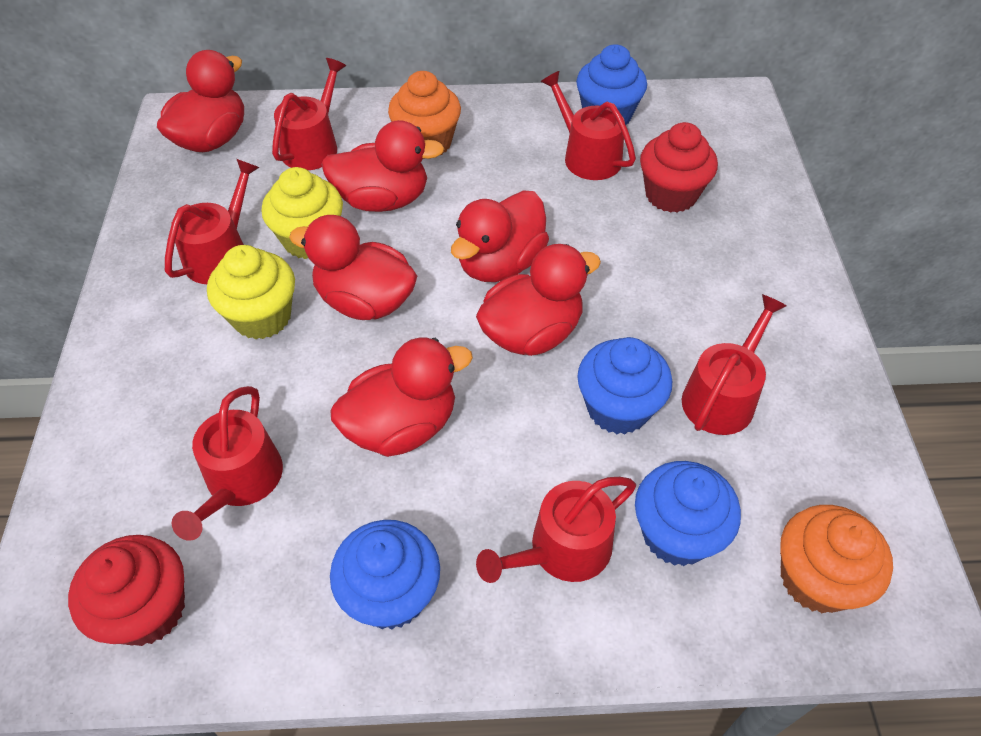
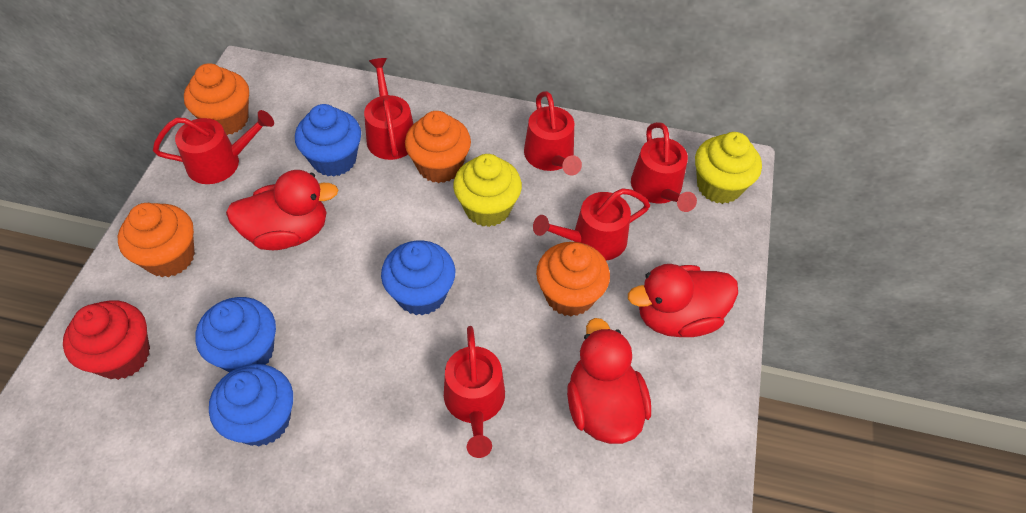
orange cupcake: 2 -> 4
red cupcake: 2 -> 1
red duck: 6 -> 3

